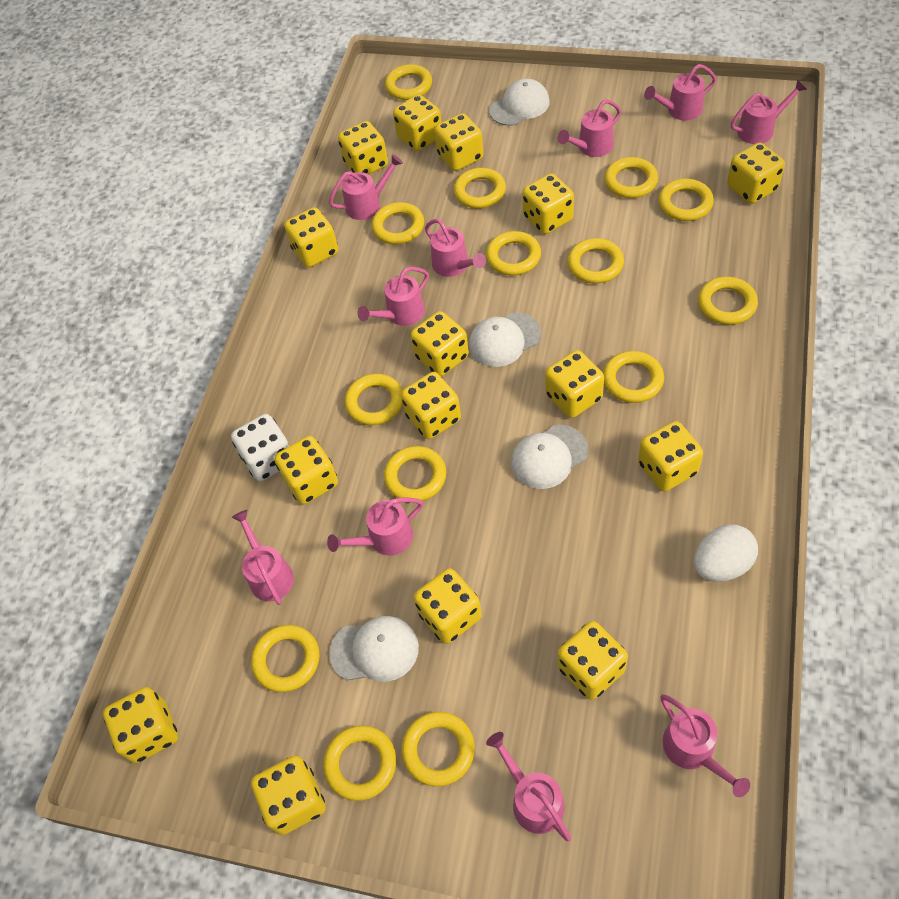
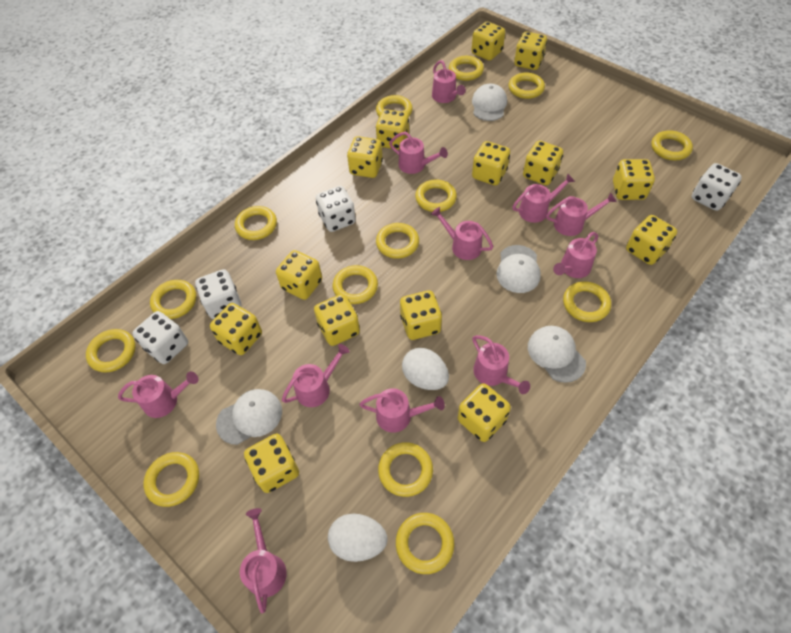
pink watering can: 10 -> 11
white dice: 1 -> 4
white egg: 1 -> 2
yellow dice: 15 -> 14

